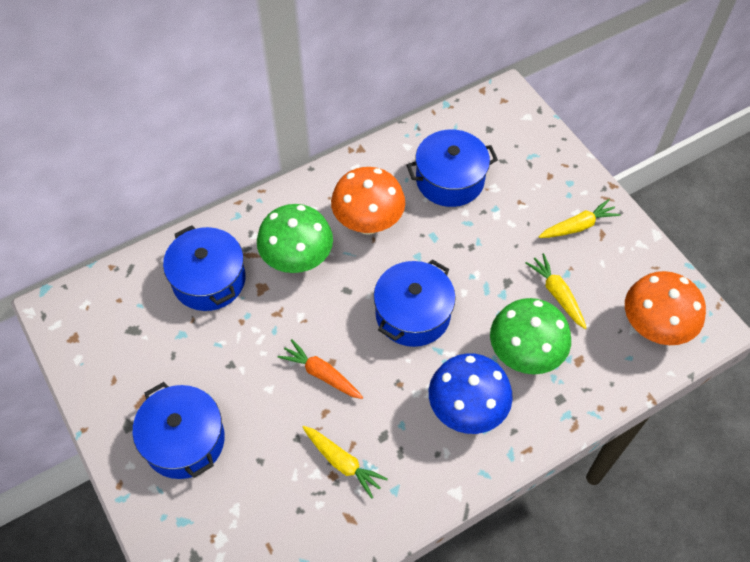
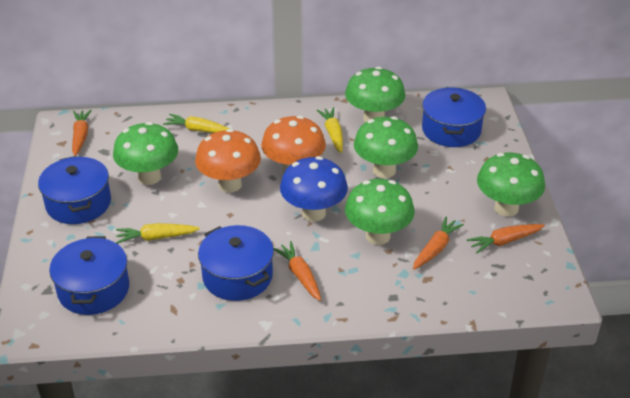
green mushroom: 2 -> 5
orange carrot: 1 -> 4

